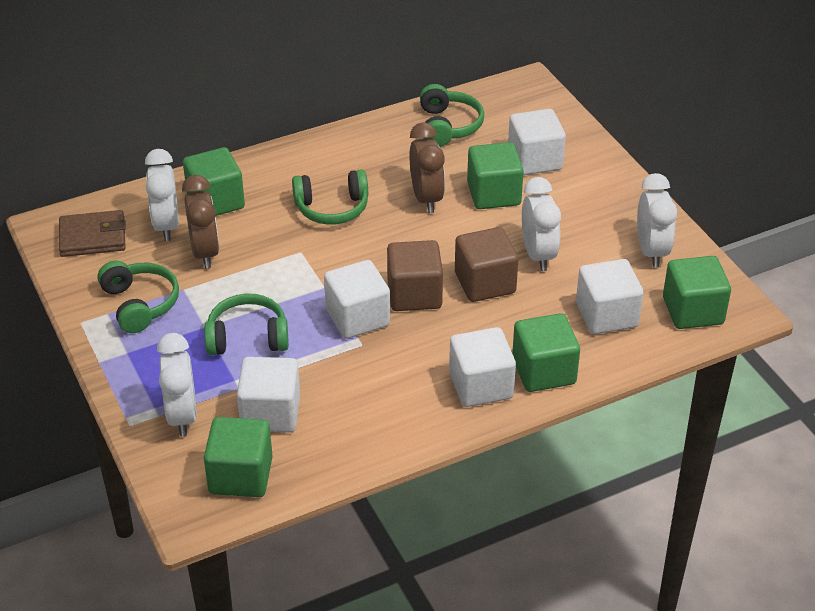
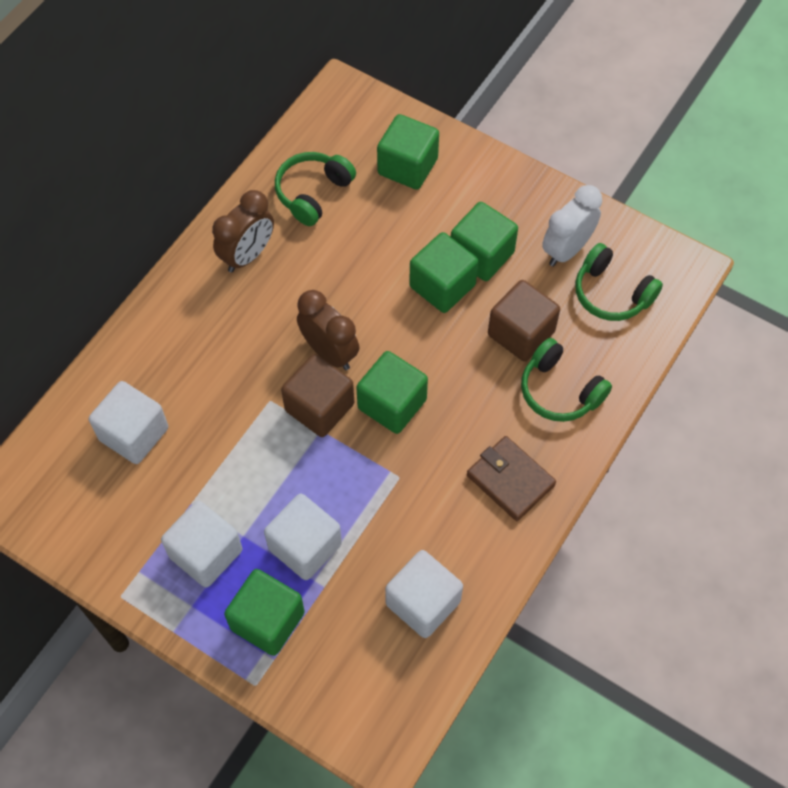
green headphones: 4 -> 3
white clock: 4 -> 1
white cube: 5 -> 4

